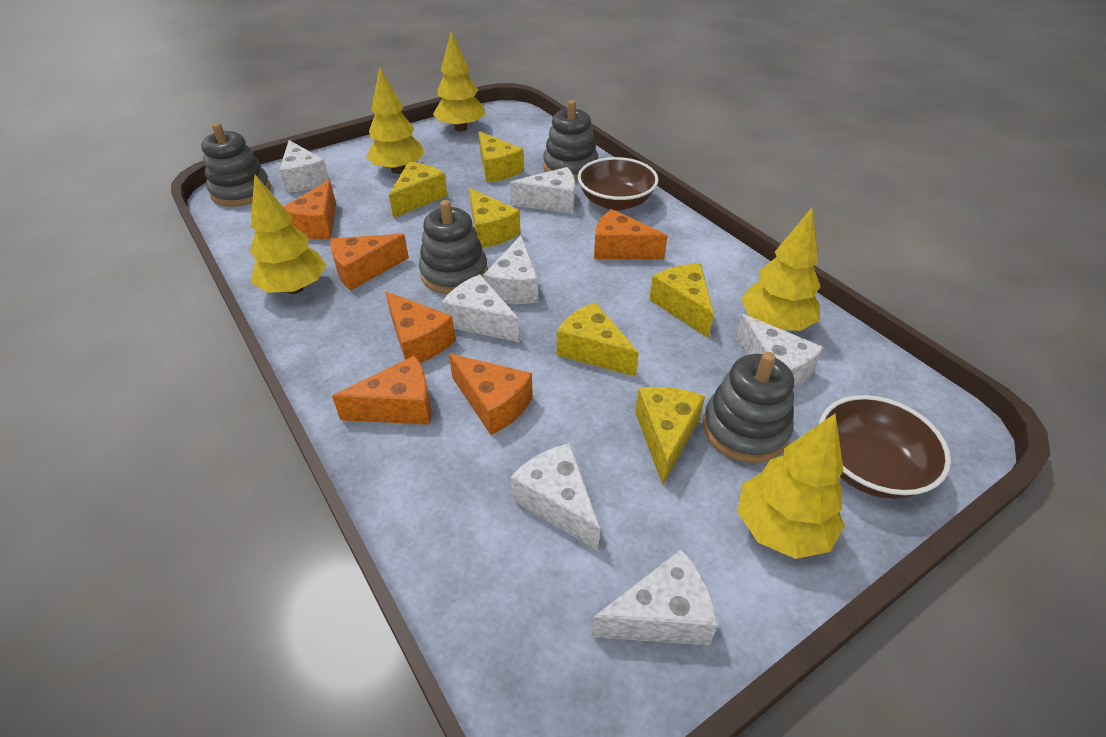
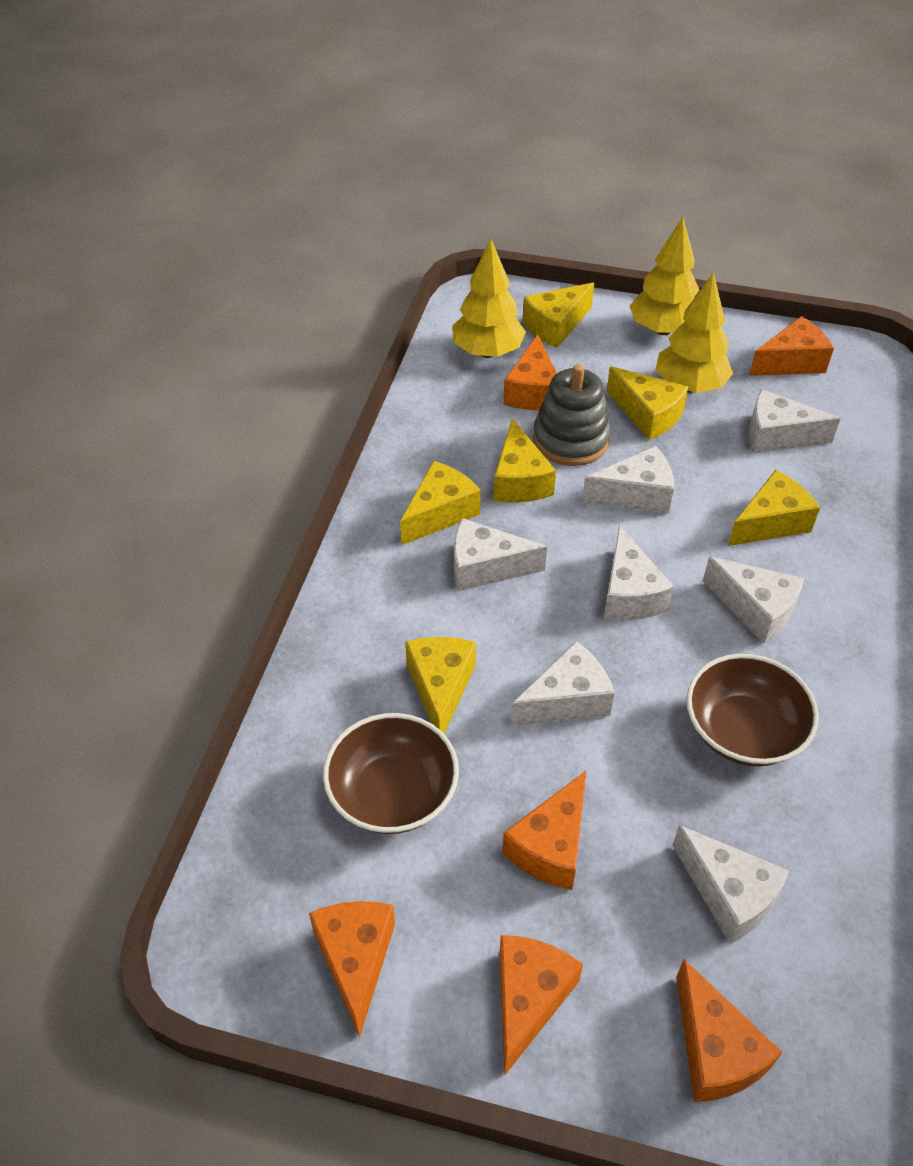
grey stacking toy: 4 -> 1
yellow tree: 5 -> 3

